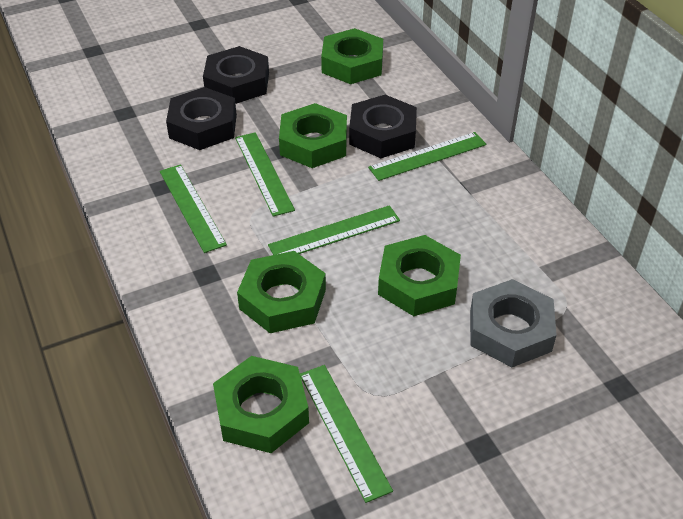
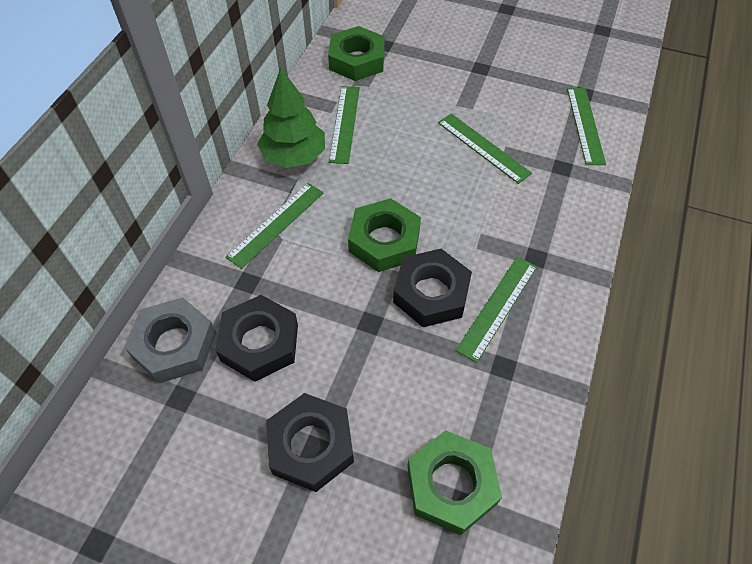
green nut: 5 -> 3
green tree: 0 -> 1

